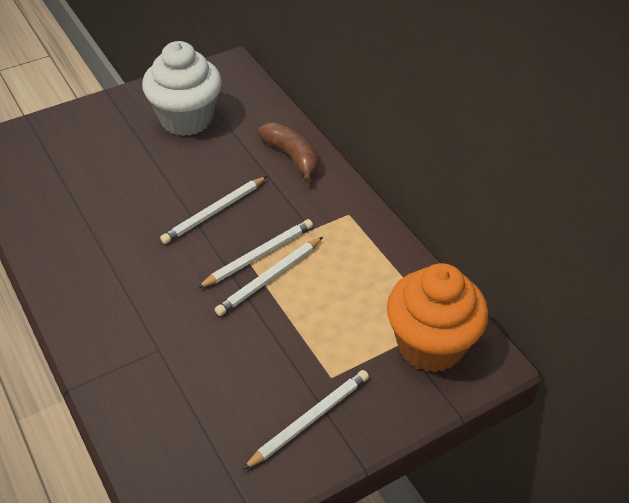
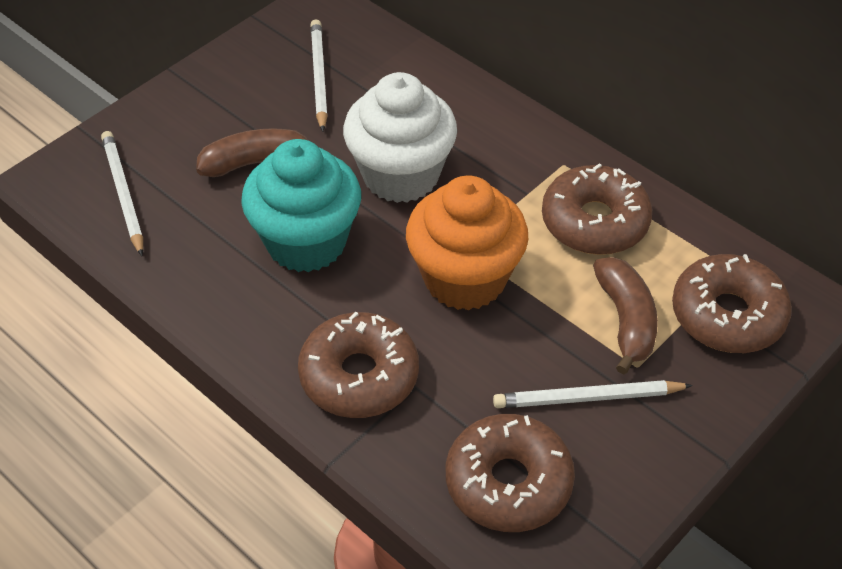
brown banana: 1 -> 2
brown donut: 0 -> 4
turquoise cupcake: 0 -> 1
white pencil: 4 -> 3

